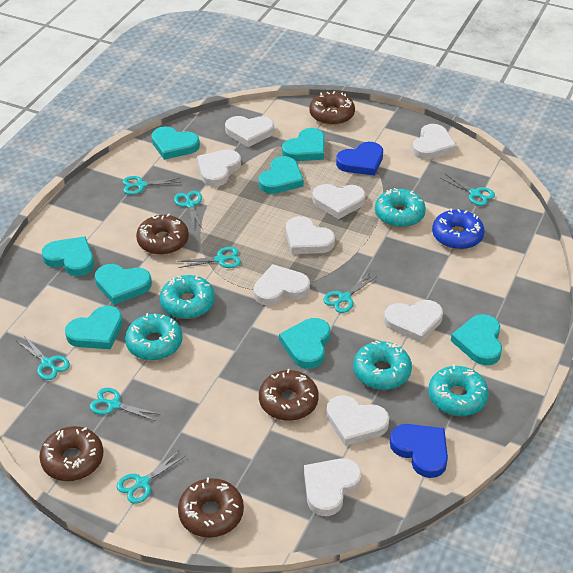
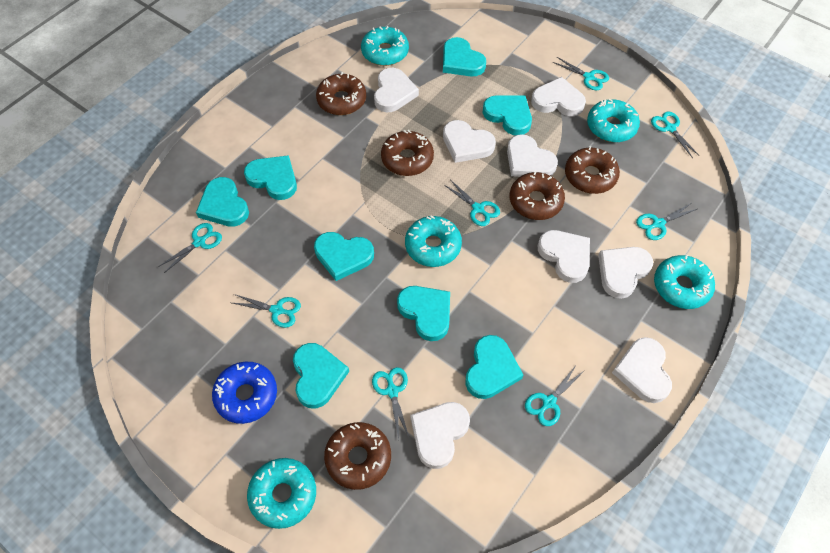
blue heart: 2 -> 0
white heart: 9 -> 8

